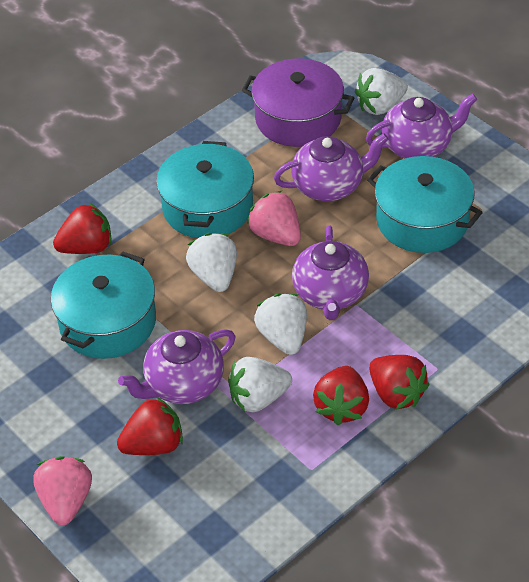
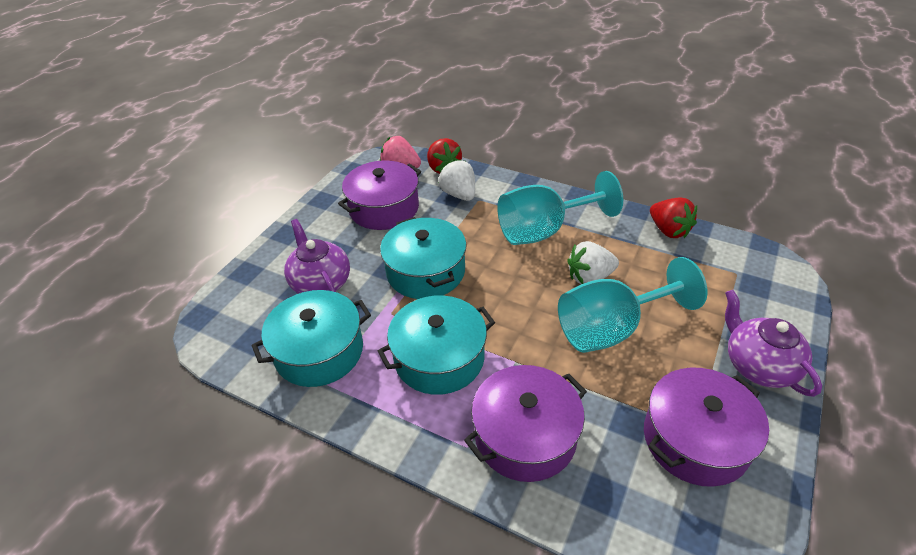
pink strawberry: 2 -> 1
purple pot: 1 -> 3
purple teapot: 4 -> 2
red strawberry: 4 -> 2
turquoise goblet: 0 -> 2
white strawberry: 4 -> 2

